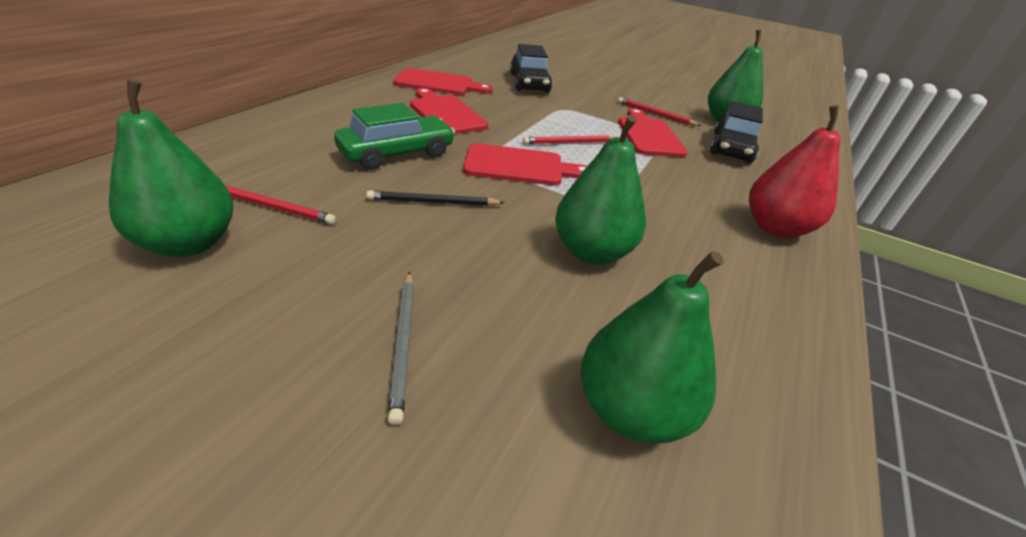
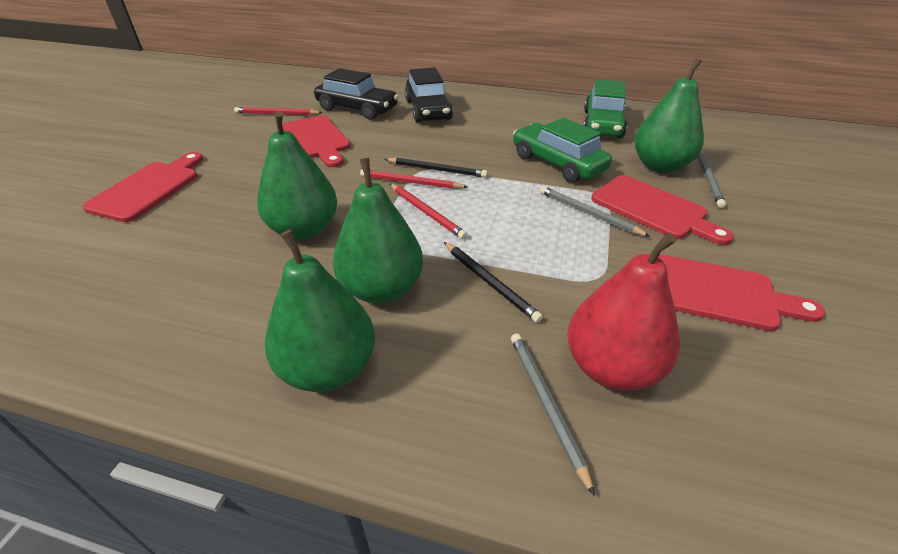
black pencil: 1 -> 2
green car: 1 -> 2
grey pencil: 1 -> 3

